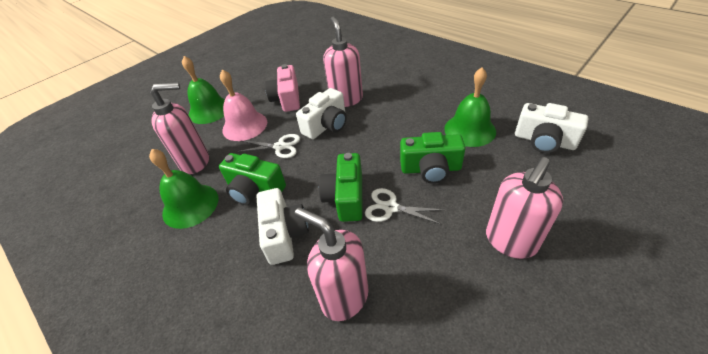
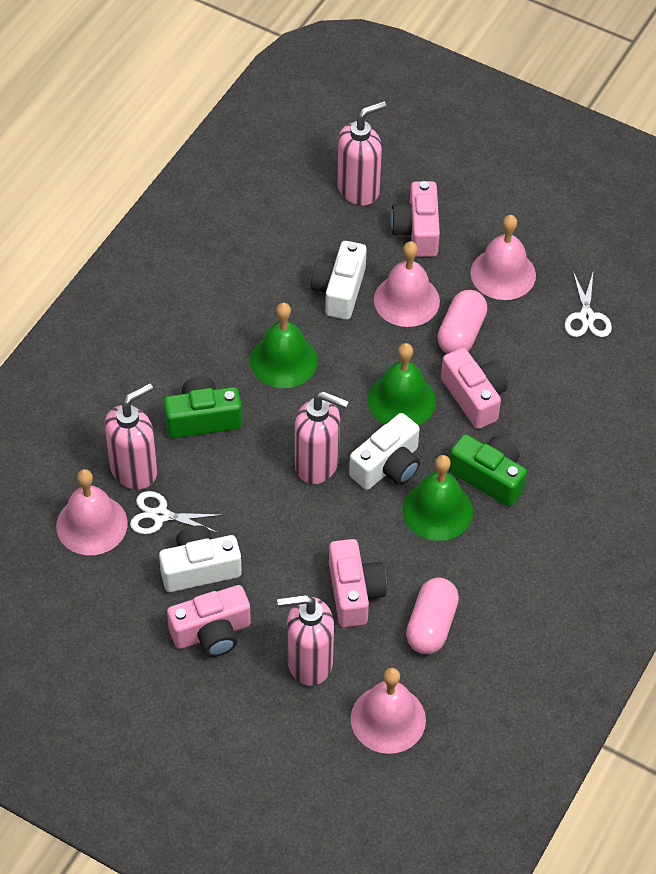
green camera: 3 -> 2
pink bell: 1 -> 4
pink camera: 1 -> 4
pink capsule: 0 -> 2

